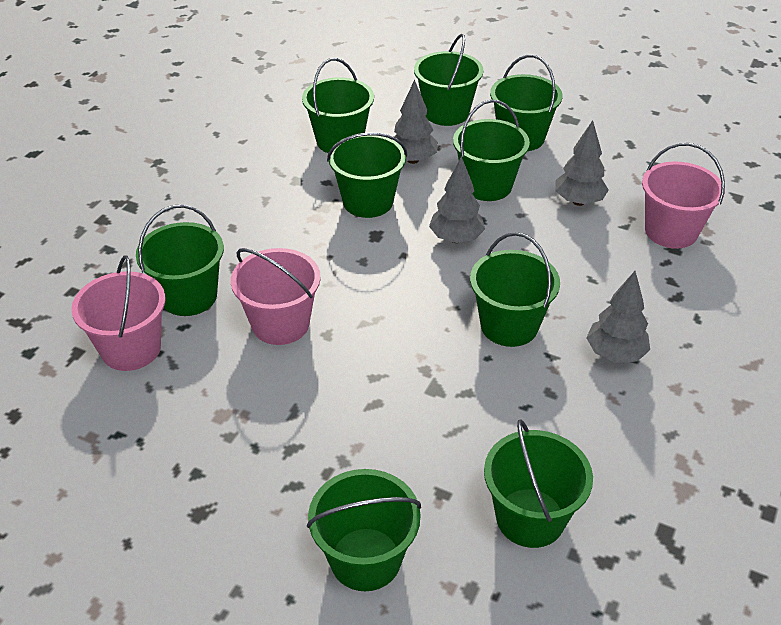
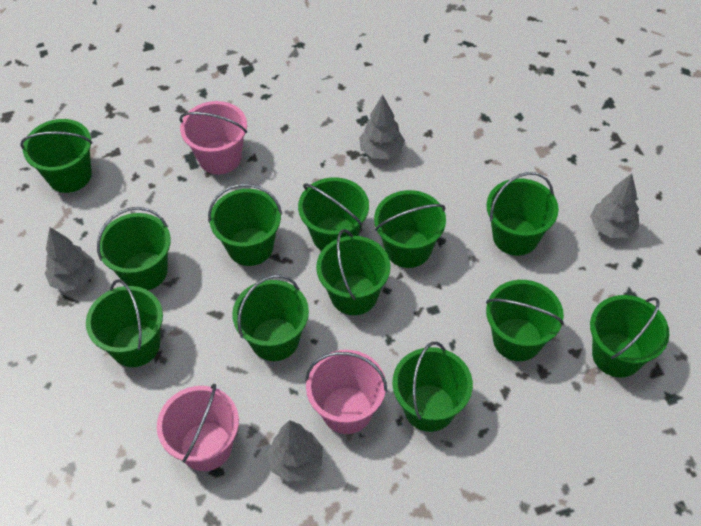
green bucket: 9 -> 12

